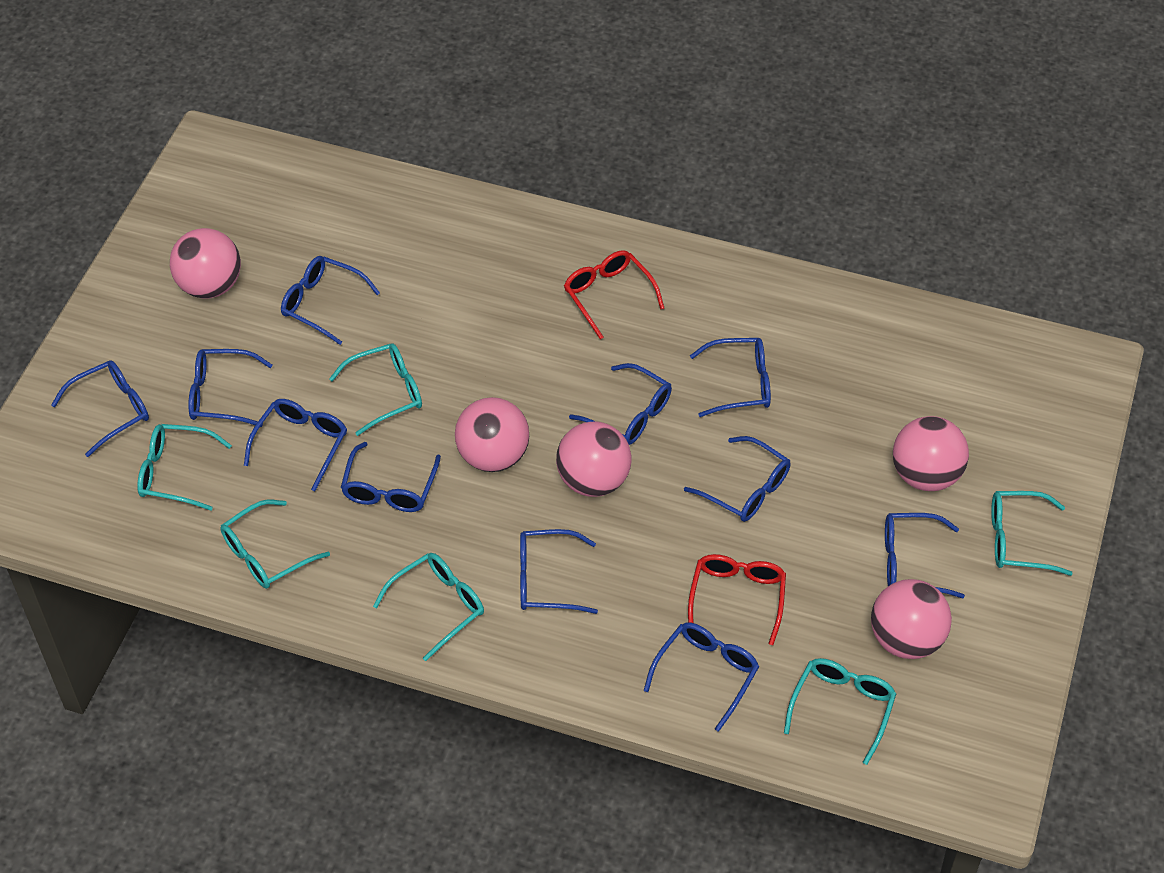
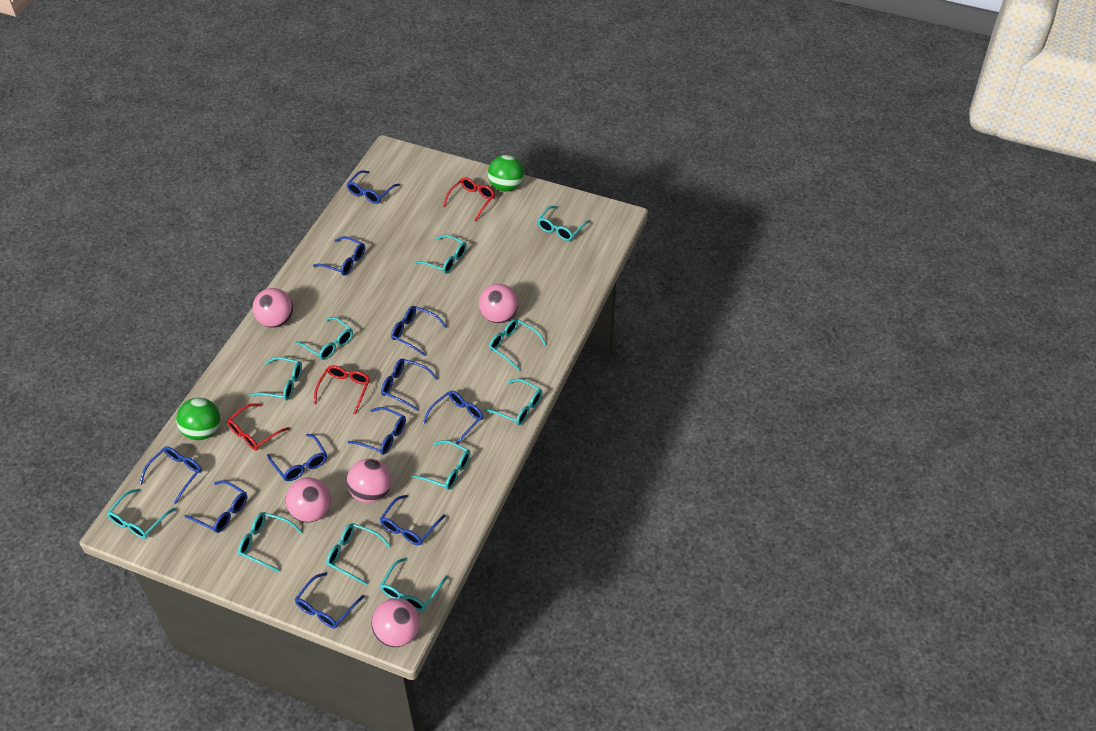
green ball: 0 -> 2
red glasses: 2 -> 3
turquoise glasses: 6 -> 11

